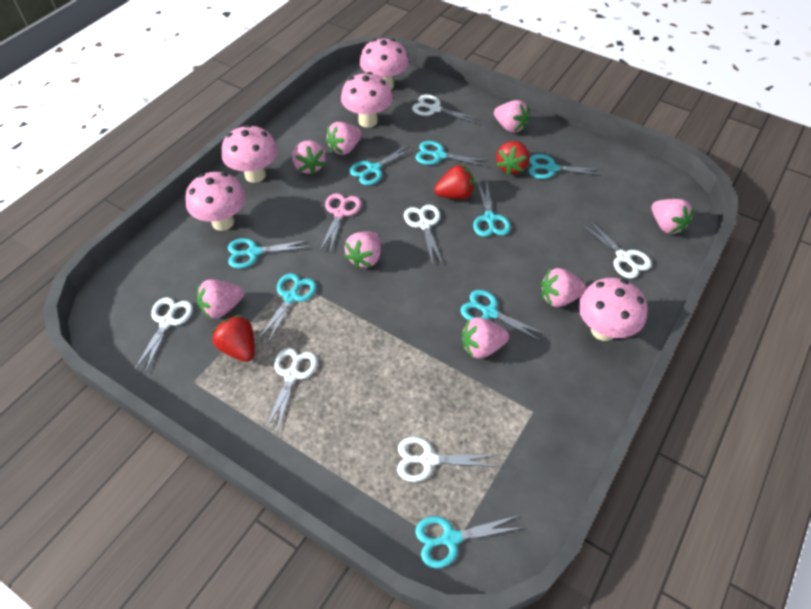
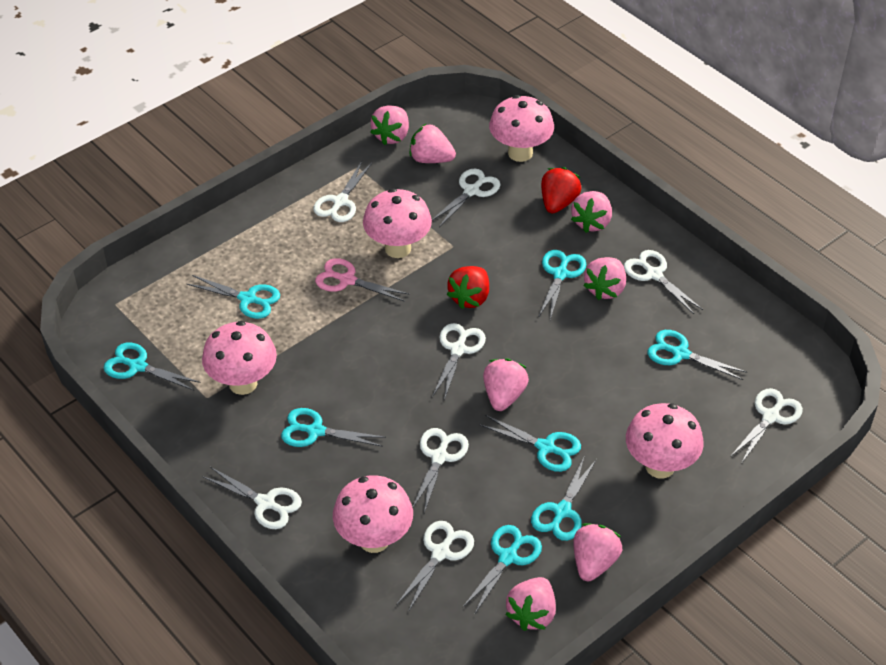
pink strawberry: 8 -> 7
red strawberry: 3 -> 2
white scissors: 6 -> 8

